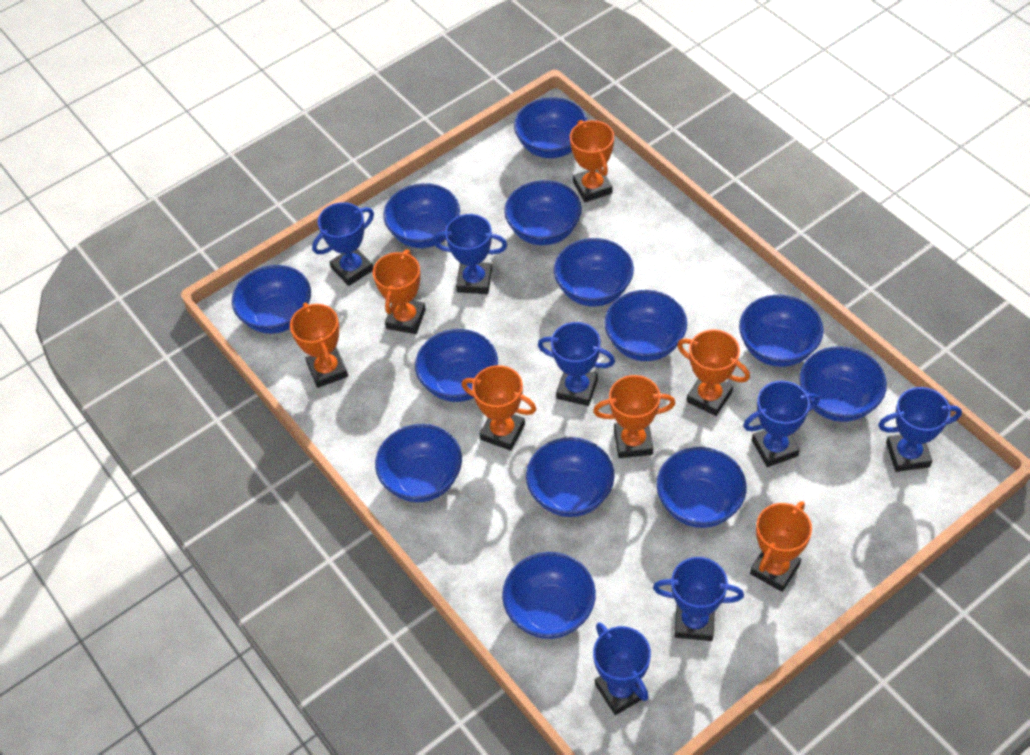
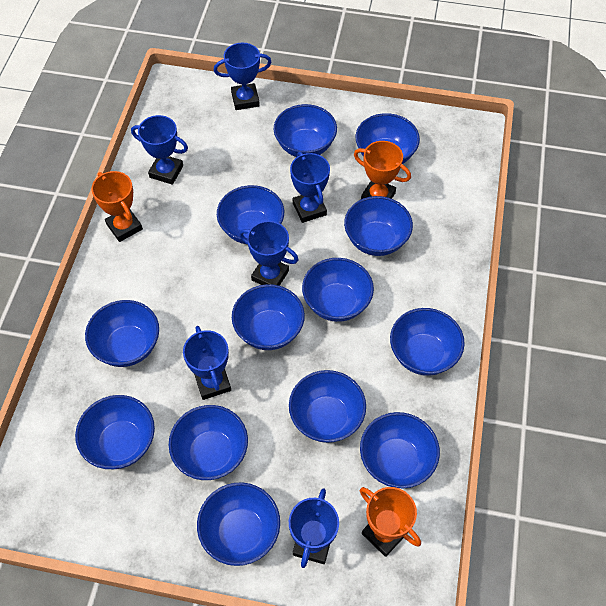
blue trophy: 7 -> 6
orange trophy: 7 -> 3

